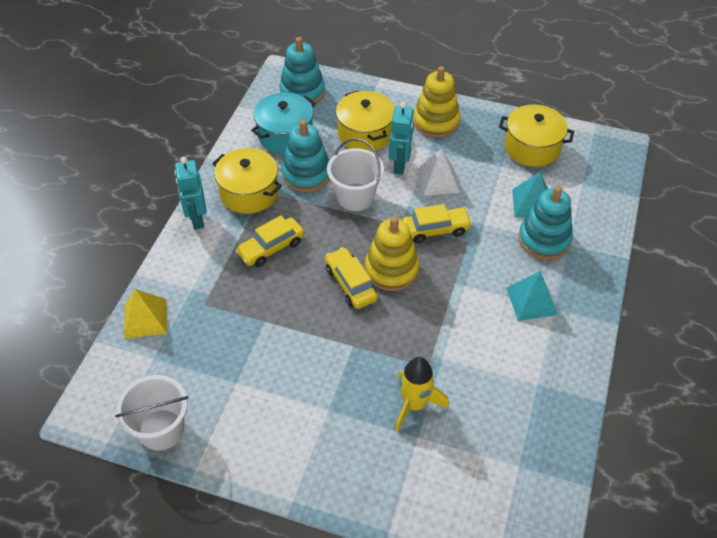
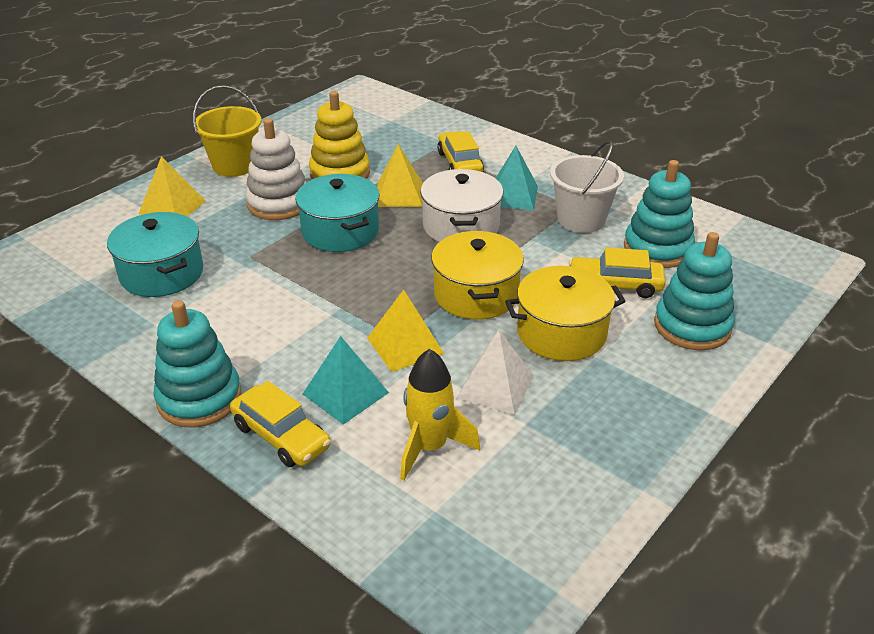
turquoise pot: 1 -> 2
turquoise robot: 2 -> 0
white bucket: 2 -> 1
white pot: 0 -> 1
white stacking toy: 0 -> 1
yellow bucket: 0 -> 1
yellow pot: 3 -> 2
yellow pyramid: 1 -> 3
yellow stacking toy: 2 -> 1

